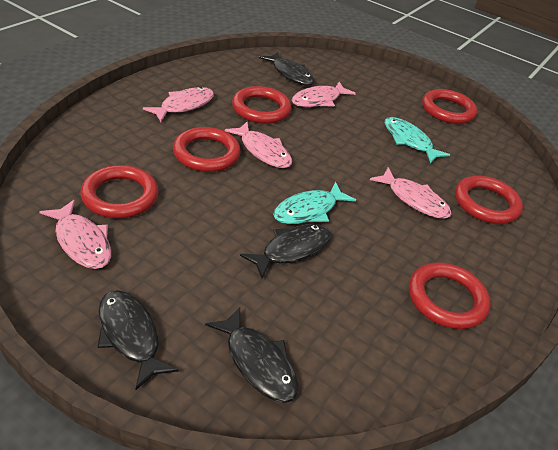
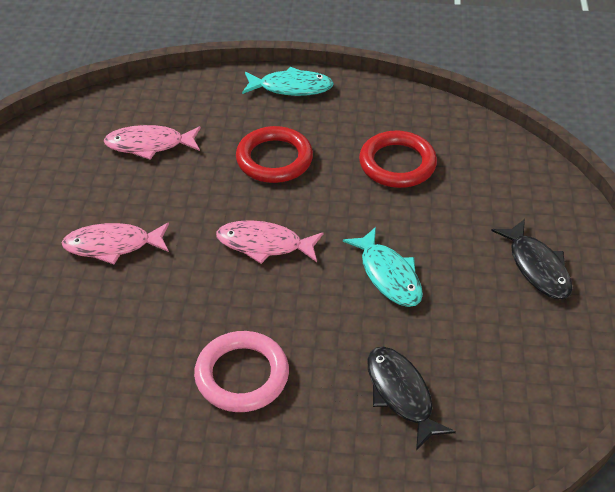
black fish: 4 -> 2
pink fish: 5 -> 3
pink ring: 0 -> 1
red ring: 6 -> 2

